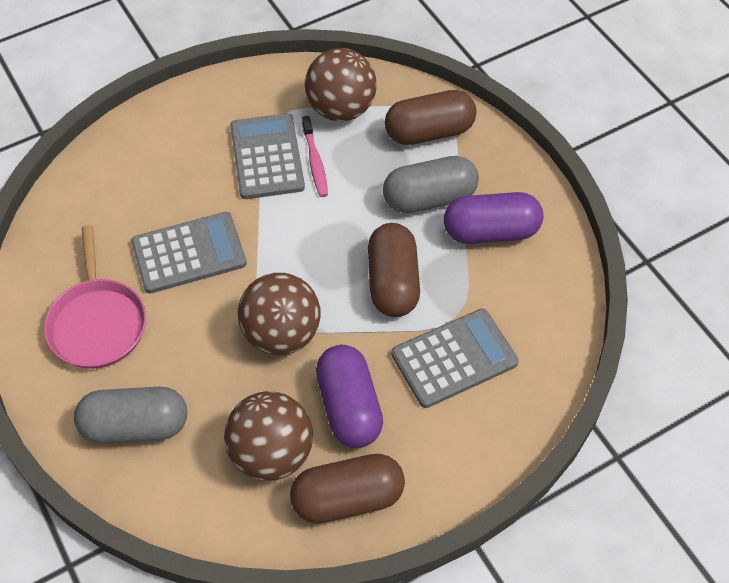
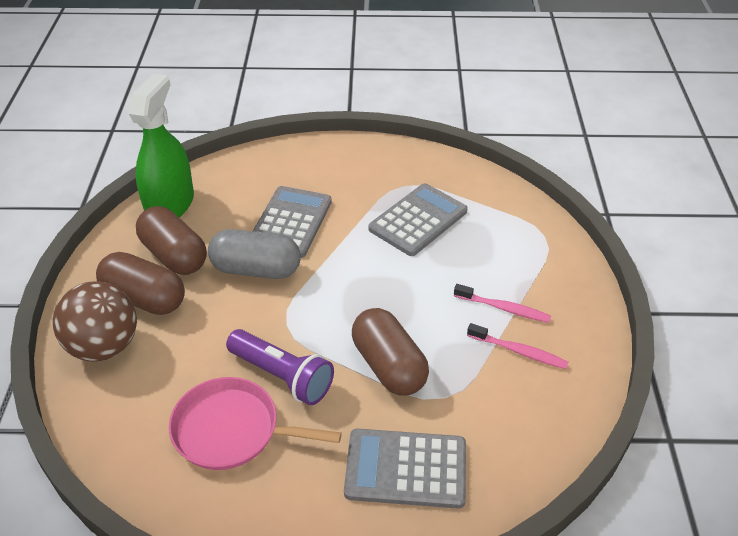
brown ball: 3 -> 1
green spray bottle: 0 -> 1
grey capsule: 2 -> 1
pink toothbrush: 1 -> 2
purple capsule: 2 -> 0
purple flashlight: 0 -> 1

